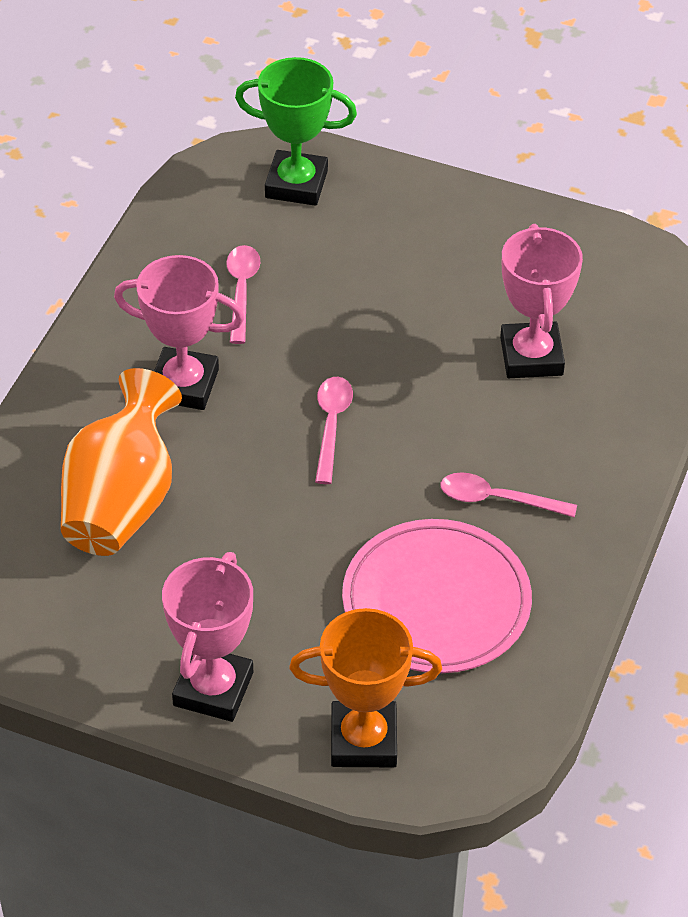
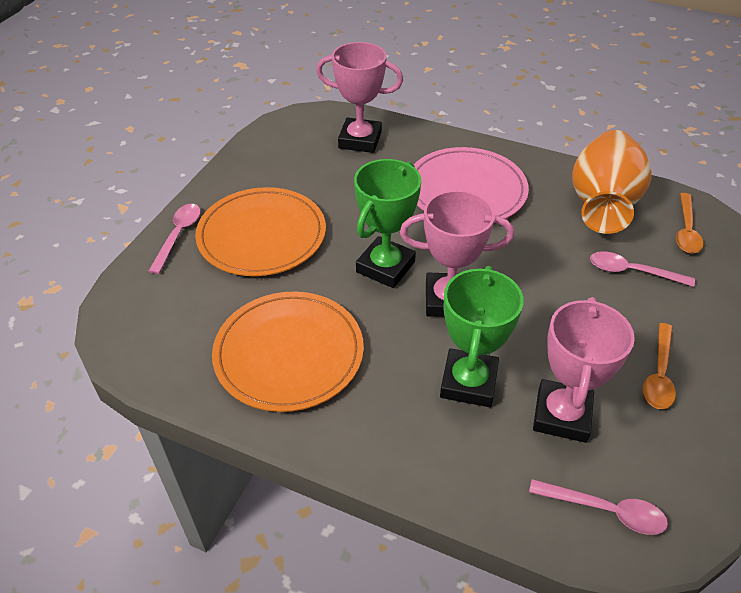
green trophy: 1 -> 2
orange plate: 0 -> 2
orange spoon: 0 -> 2
orange trophy: 1 -> 0

